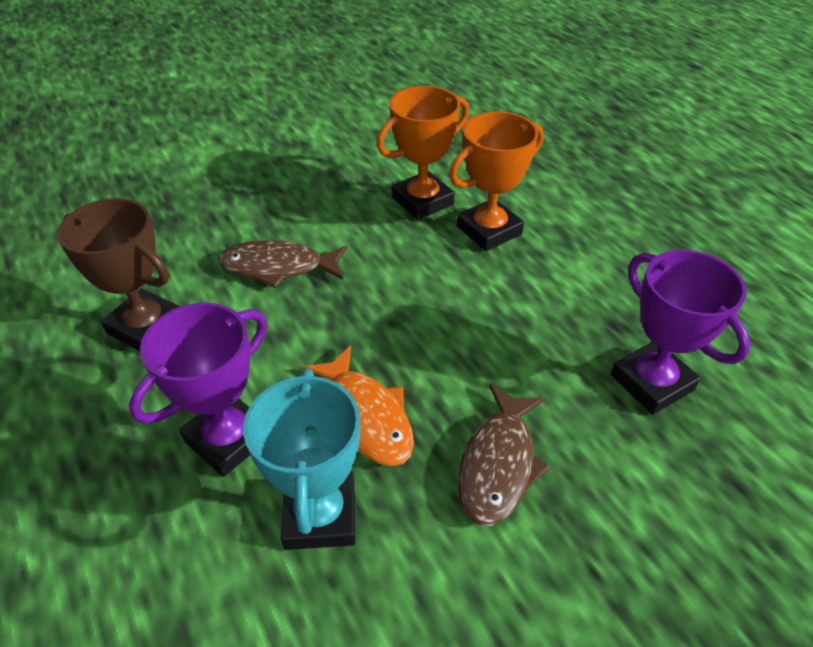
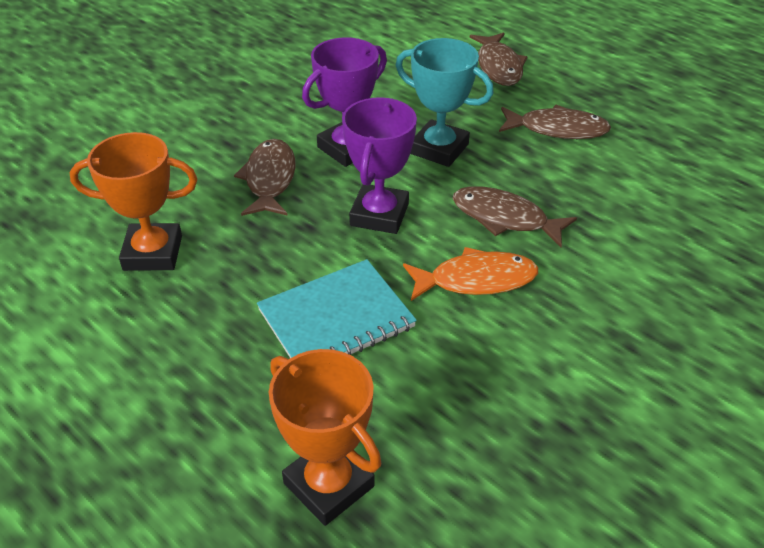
brown fish: 2 -> 4
brown trophy: 1 -> 0
turquoise notebook: 0 -> 1

